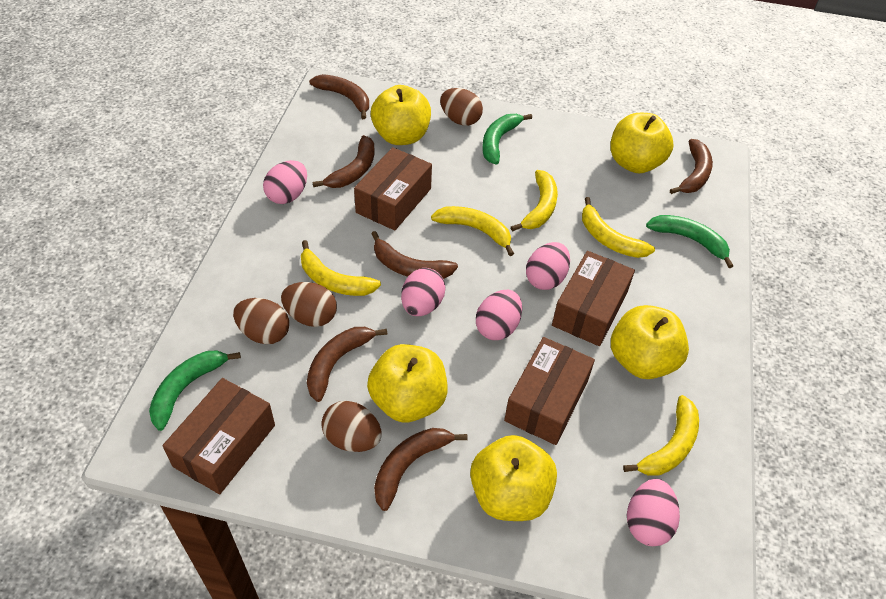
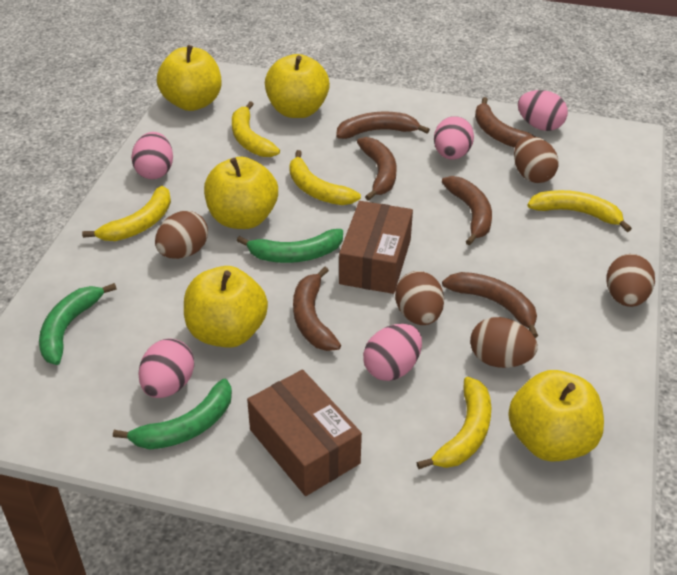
brown box: 4 -> 2
brown egg: 4 -> 5

